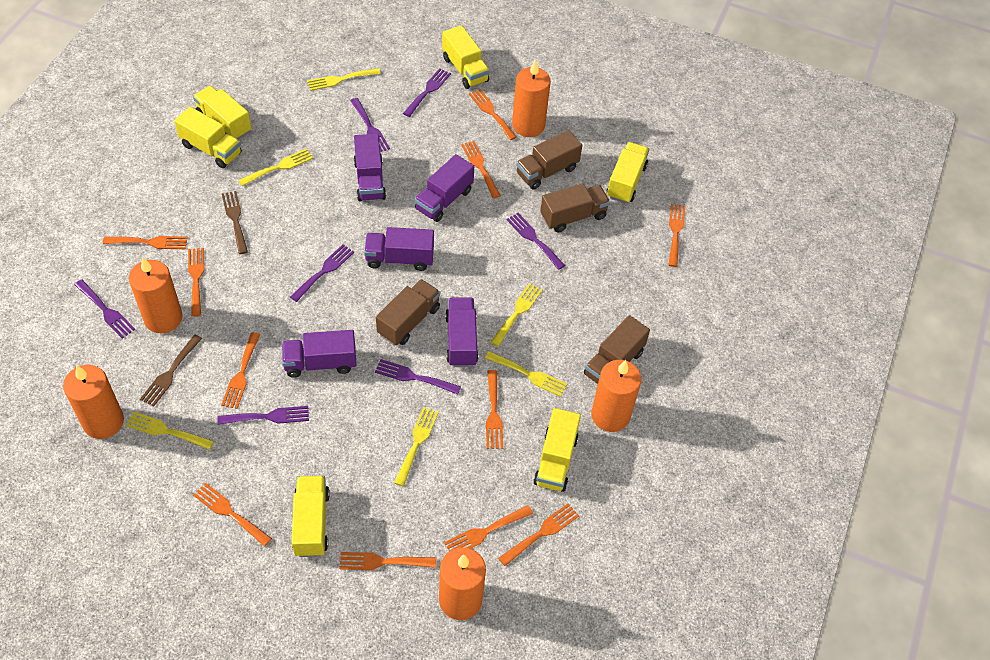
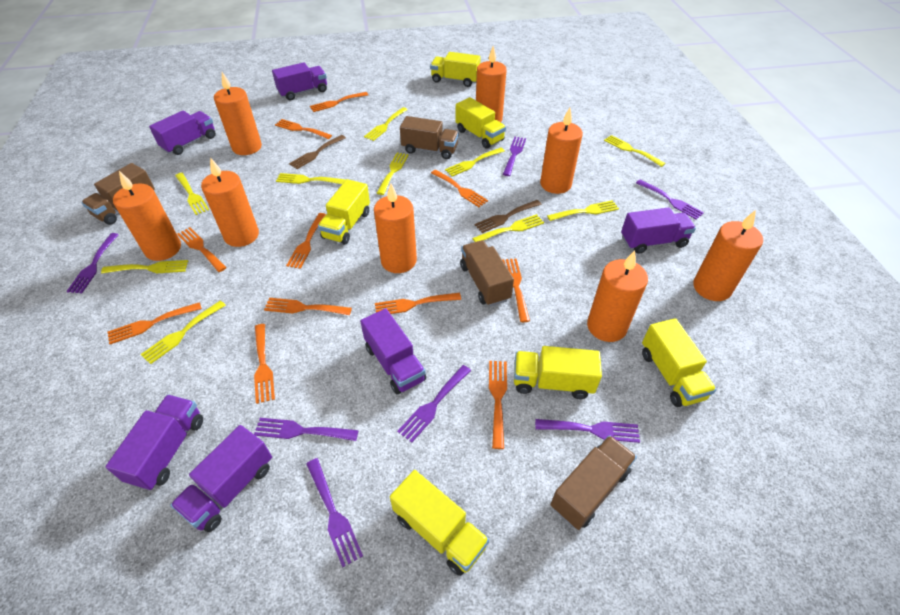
orange candle: 5 -> 8
purple truck: 5 -> 6
yellow fork: 6 -> 10

